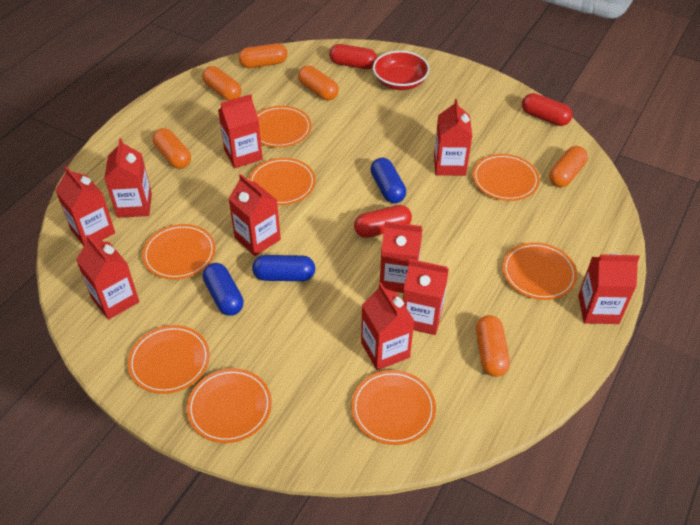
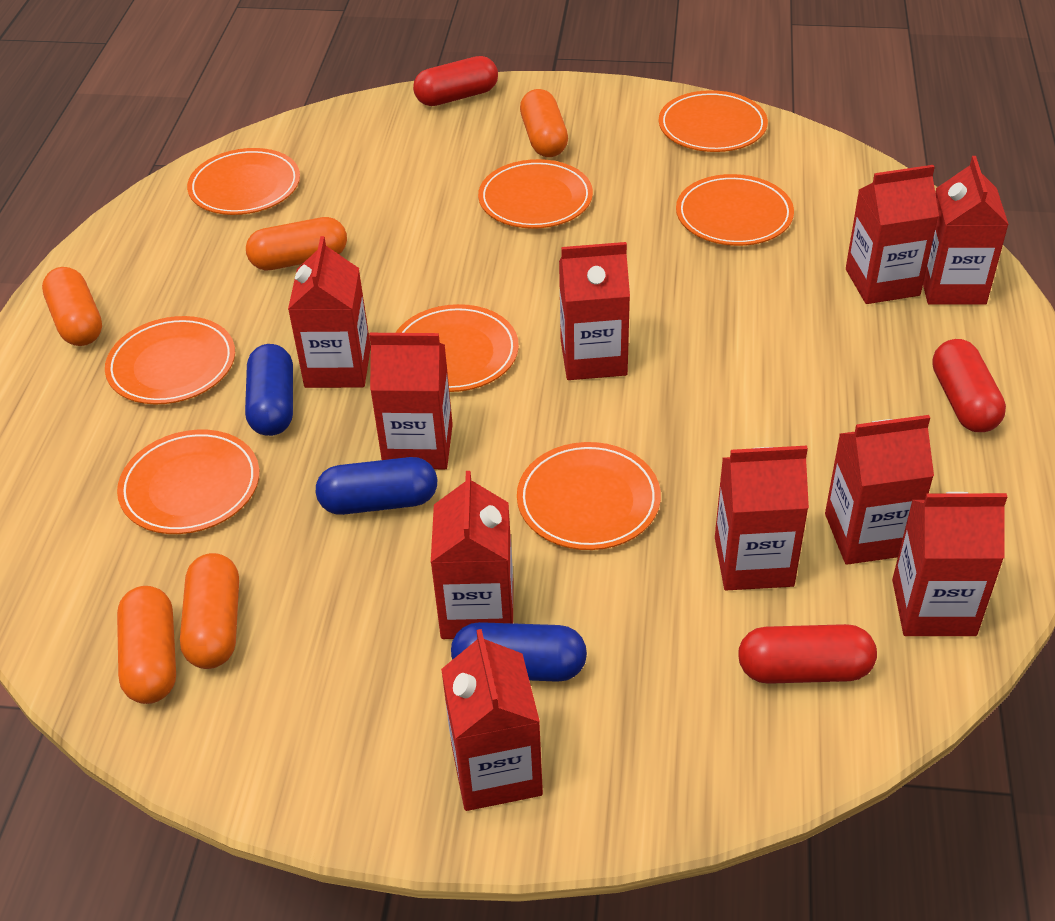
orange capsule: 6 -> 5
red bowl: 1 -> 0

